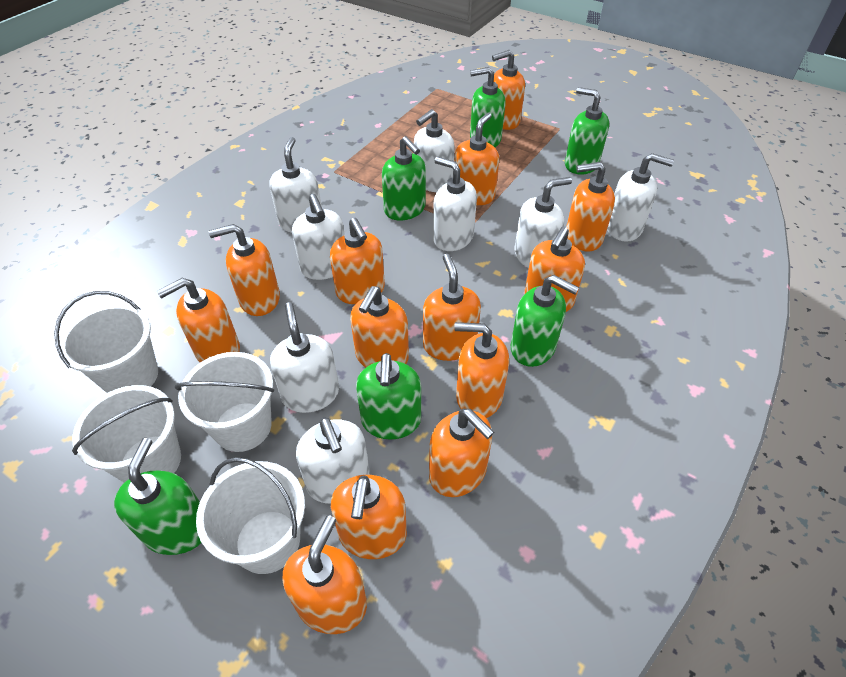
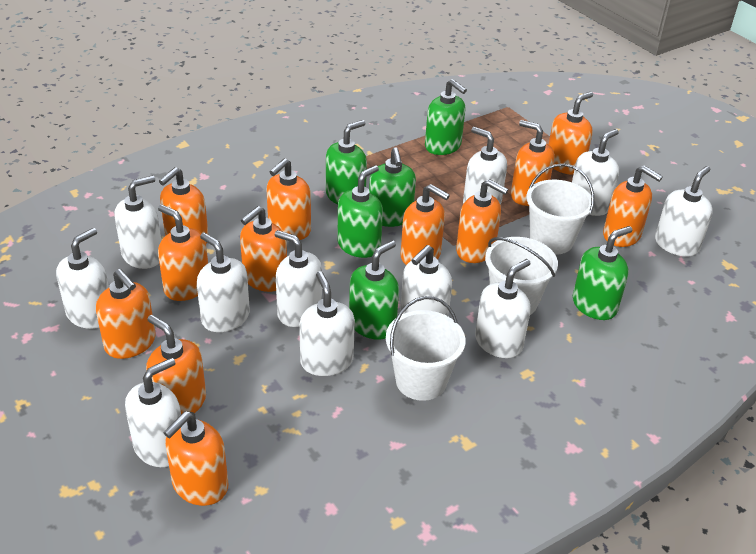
orange soap dispenser: 13 -> 12
white bucket: 4 -> 3
white soap dispenser: 8 -> 11

